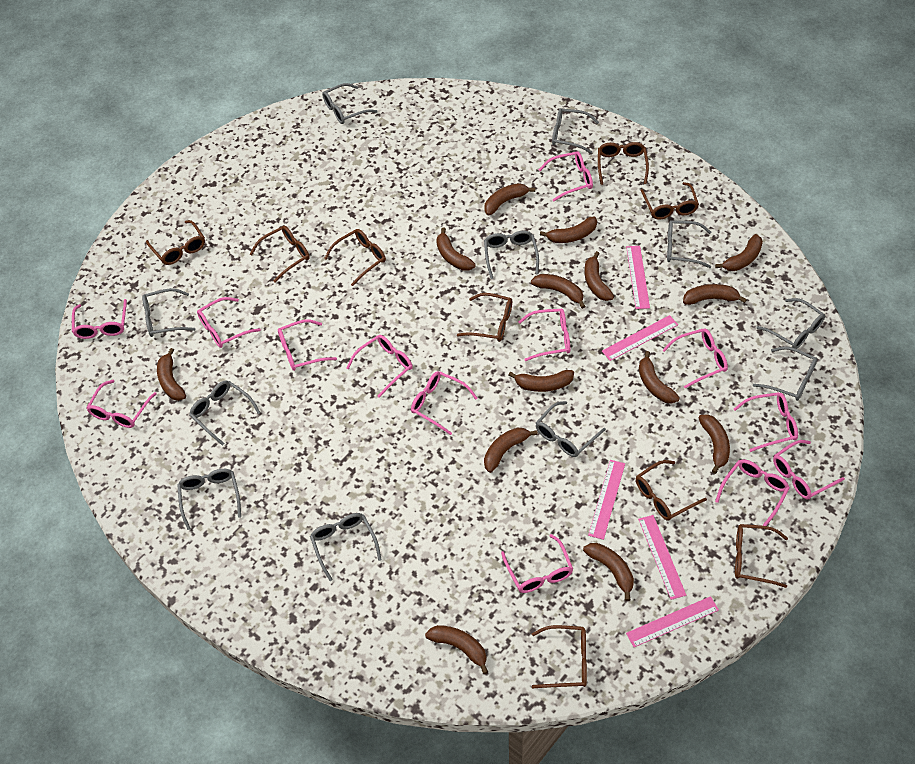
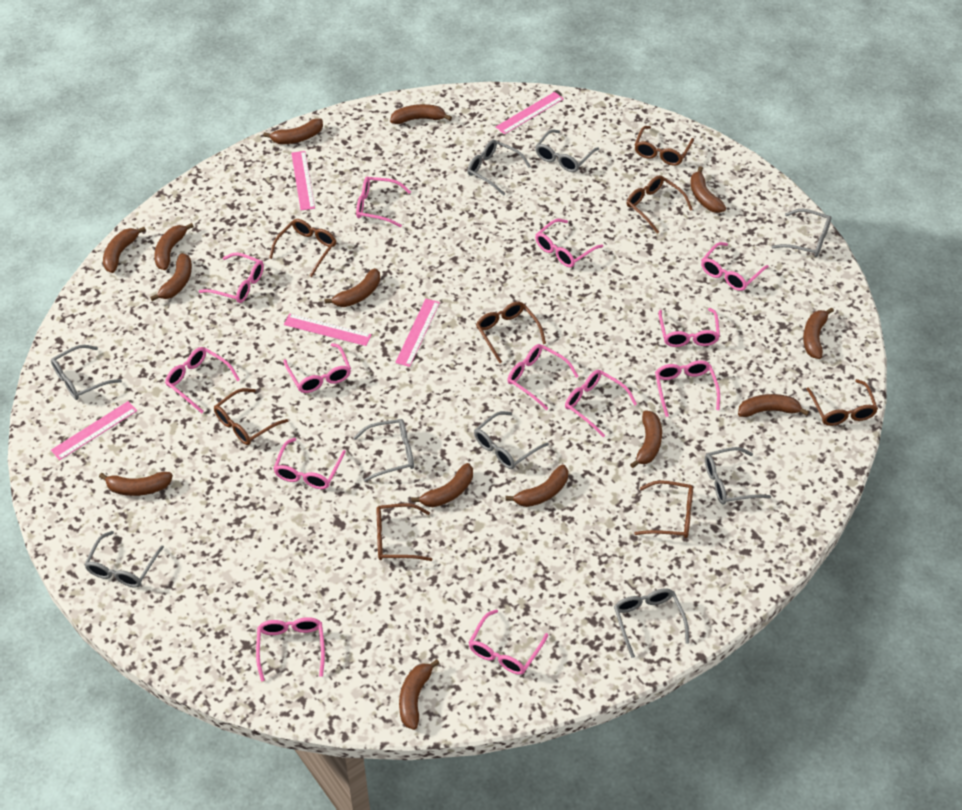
brown glasses: 9 -> 8
grey glasses: 11 -> 9

